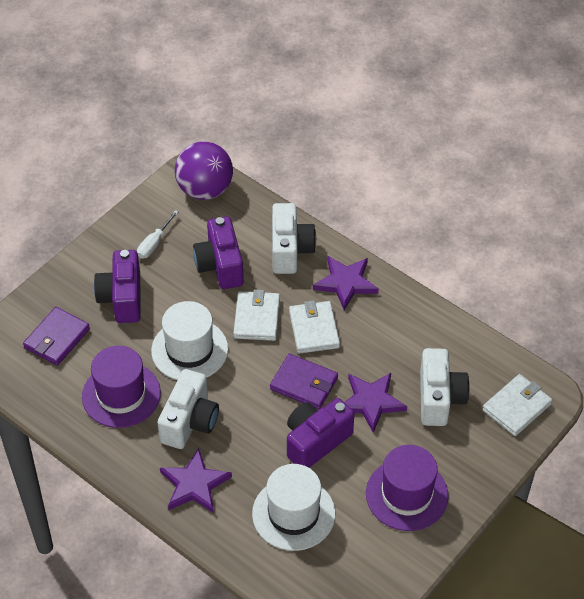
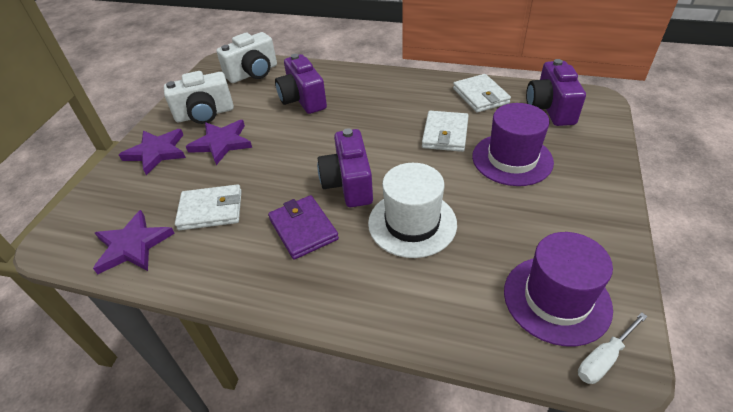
purple ball: 1 -> 0
purple wallet: 2 -> 1
white camera: 3 -> 2
white hat: 2 -> 1

